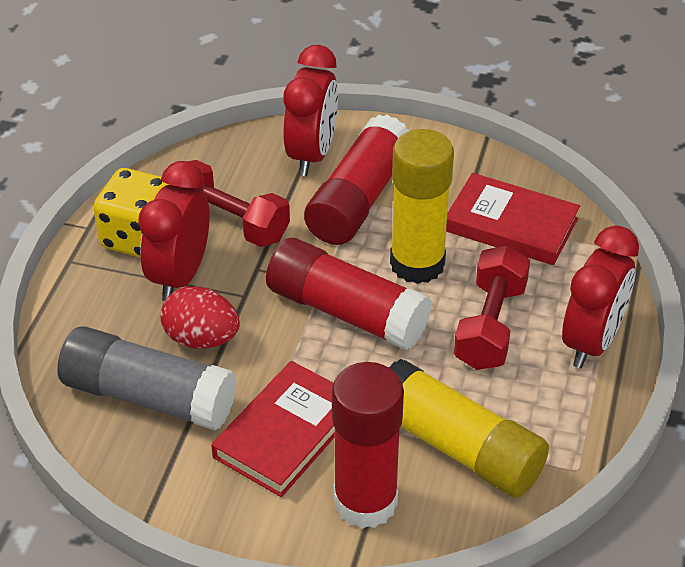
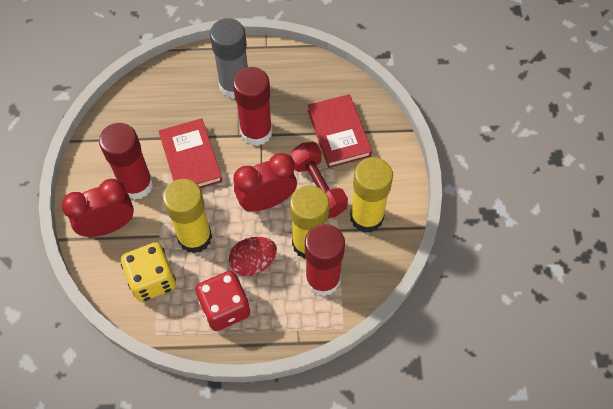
red clock: 3 -> 2
red dice: 0 -> 1
red dumbbell: 2 -> 1
yellow glue stick: 2 -> 3

